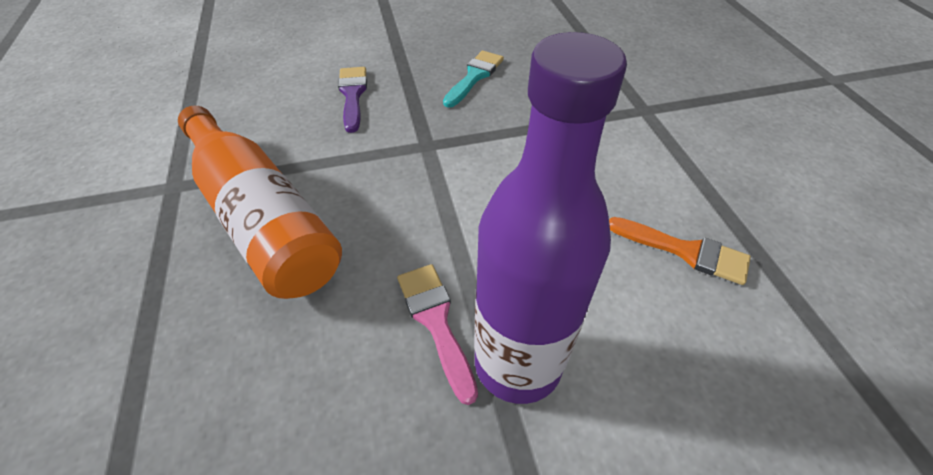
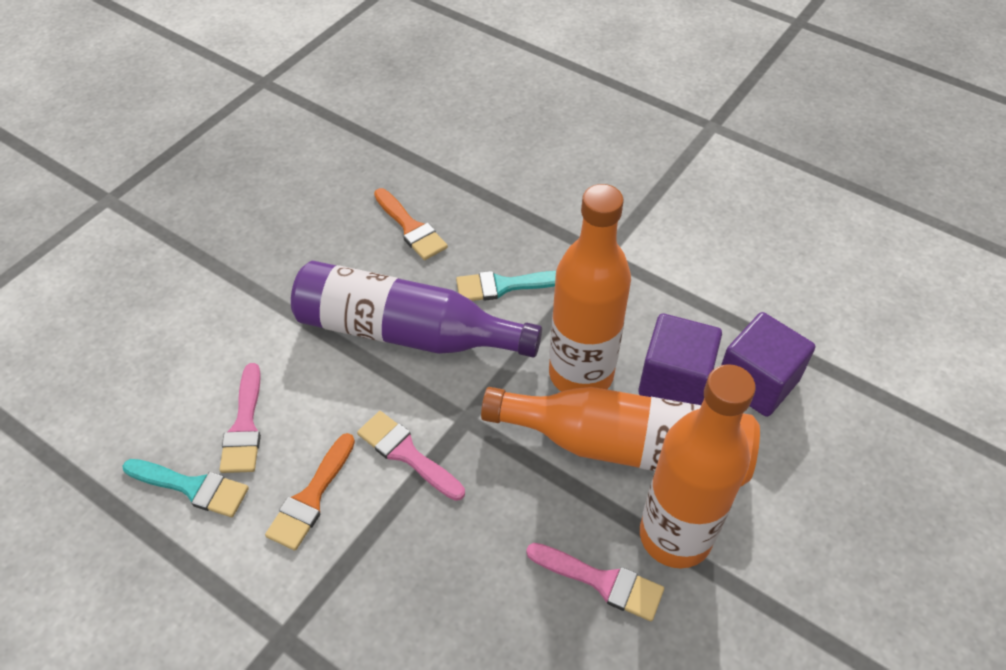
orange bottle: 1 -> 3
orange brush: 1 -> 2
pink brush: 1 -> 3
purple brush: 1 -> 0
purple cube: 0 -> 2
turquoise brush: 1 -> 2

